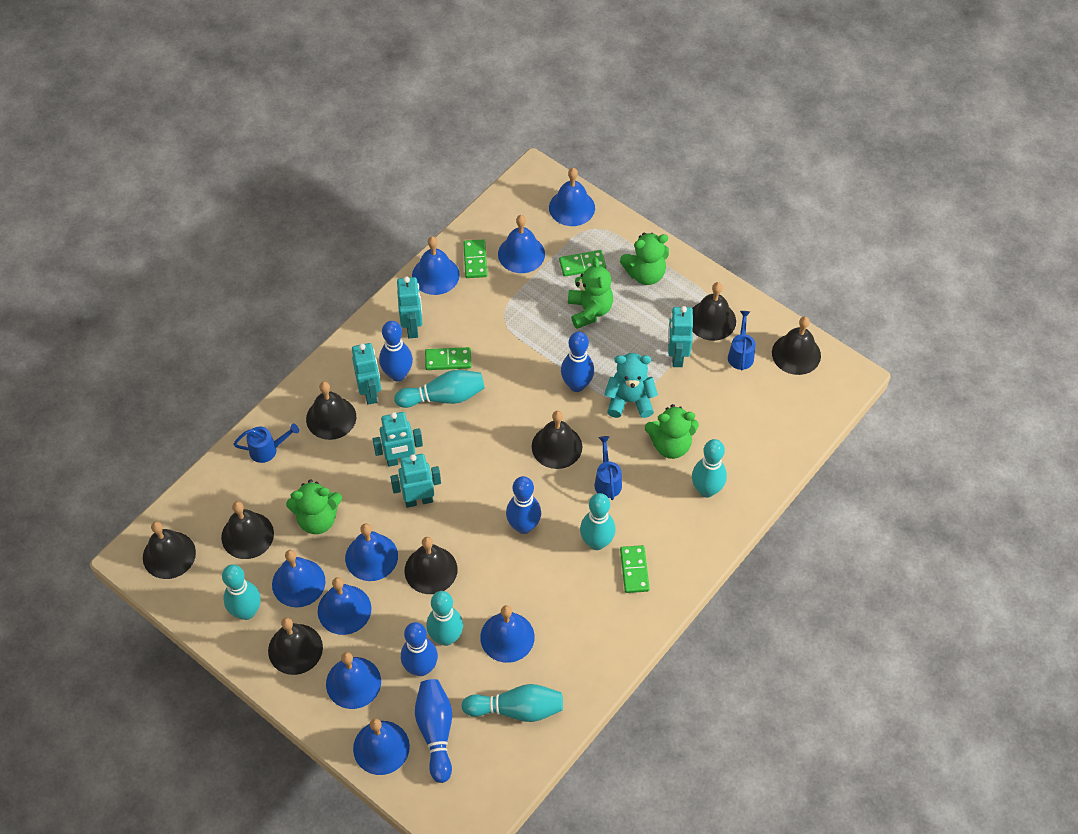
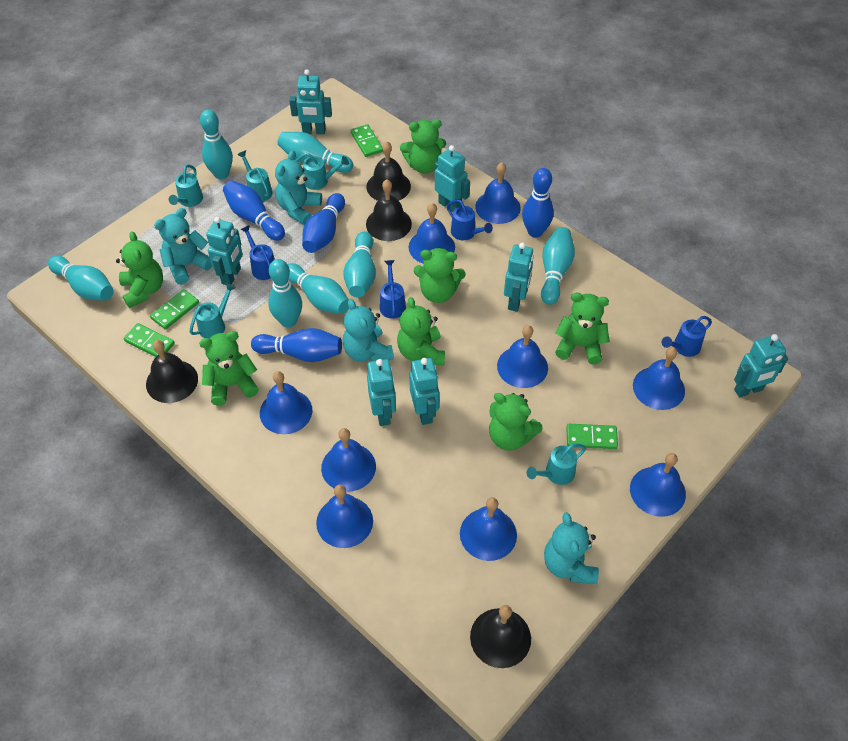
black bell: 8 -> 4
blue bowling pin: 5 -> 4
blue watering can: 3 -> 4
green teddy bear: 4 -> 7
turquoise bowling pin: 6 -> 7
turquoise robot: 5 -> 7
turquoise teddy bear: 1 -> 4
turquoise watering can: 0 -> 5

